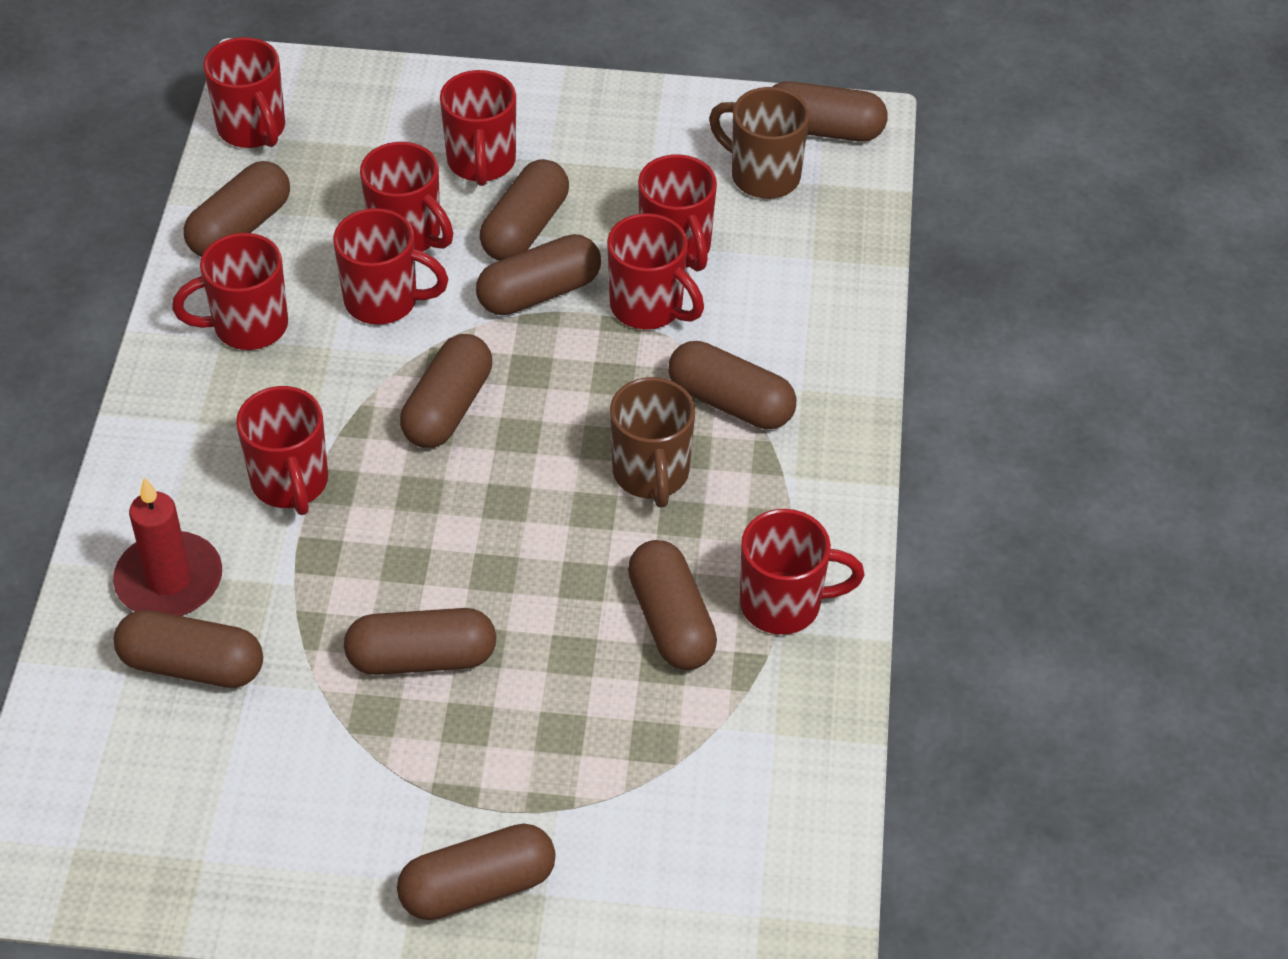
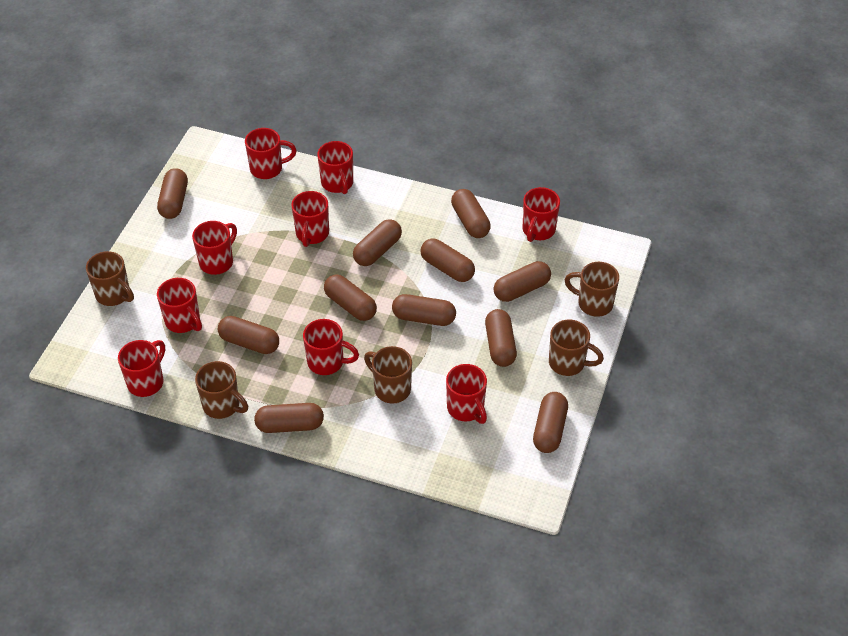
brown capsule: 10 -> 11
brown mug: 2 -> 5
red candle: 1 -> 0

